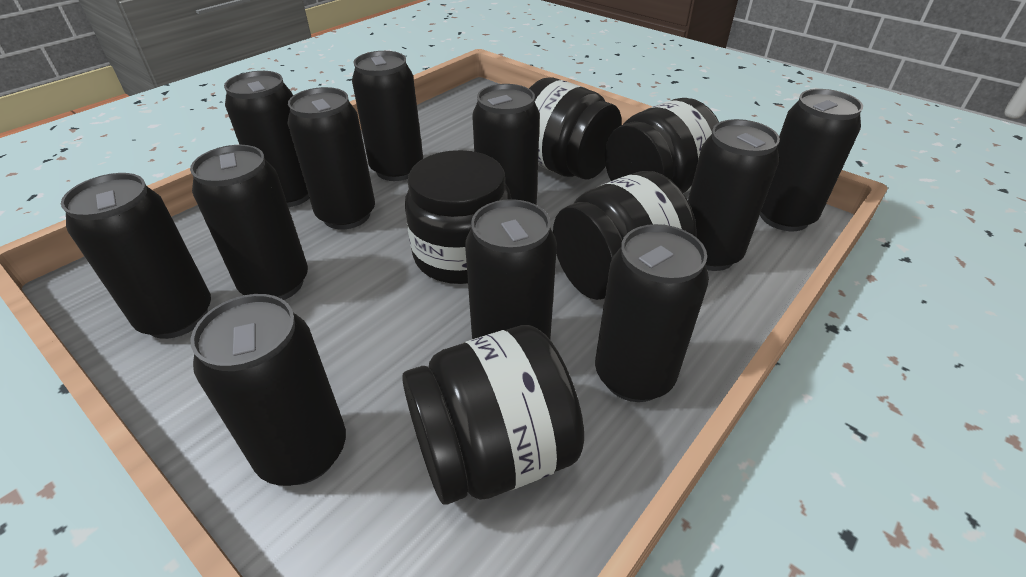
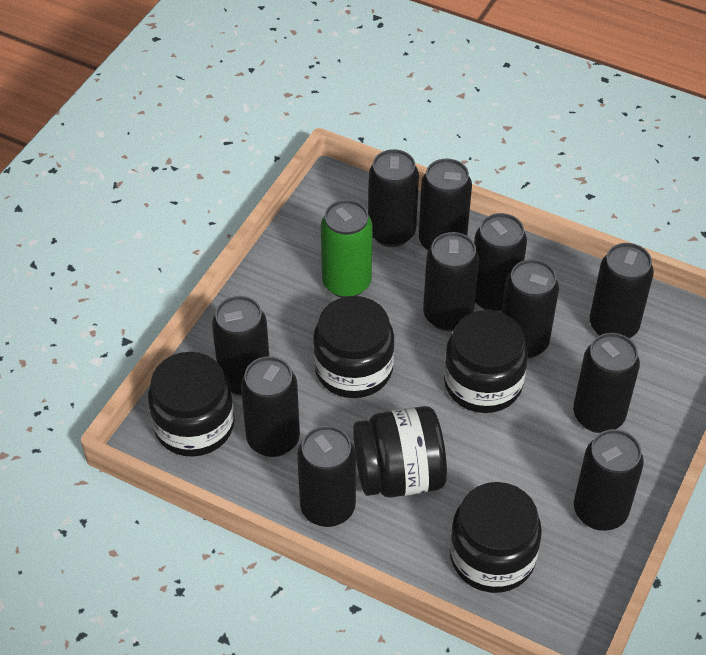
green can: 0 -> 1

